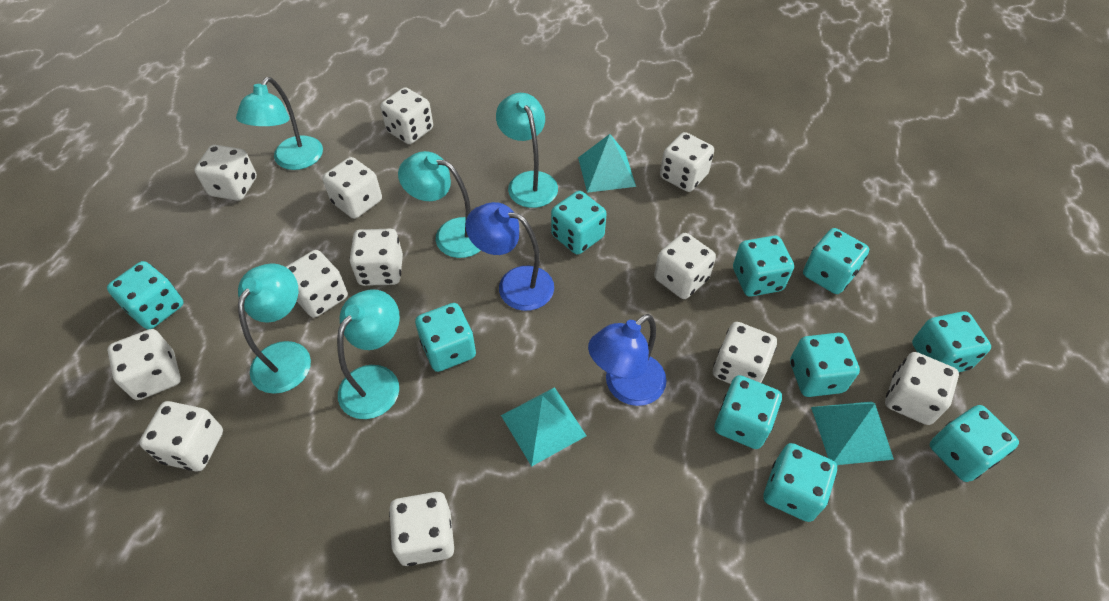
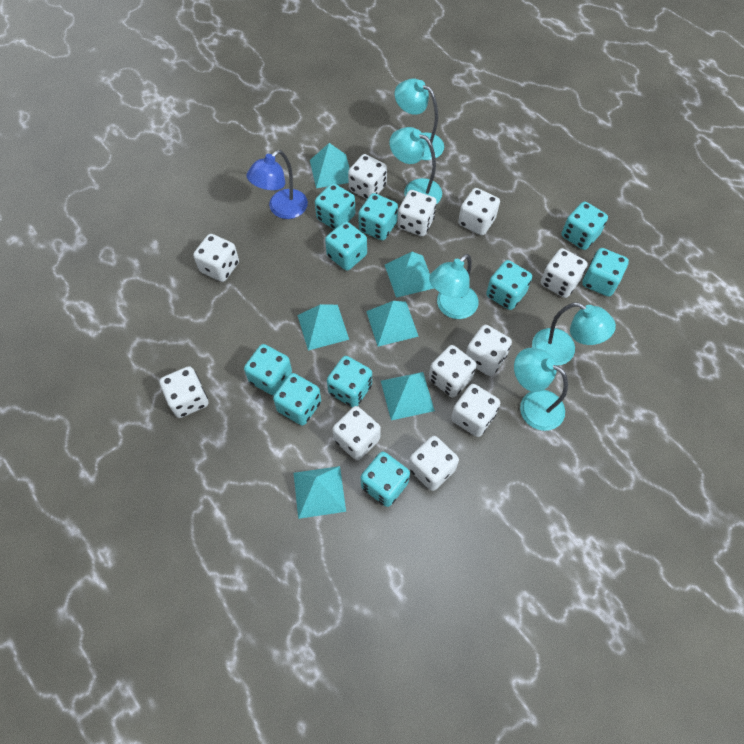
blue lamp: 2 -> 1
turquoise pyramid: 3 -> 6
white dice: 12 -> 11

